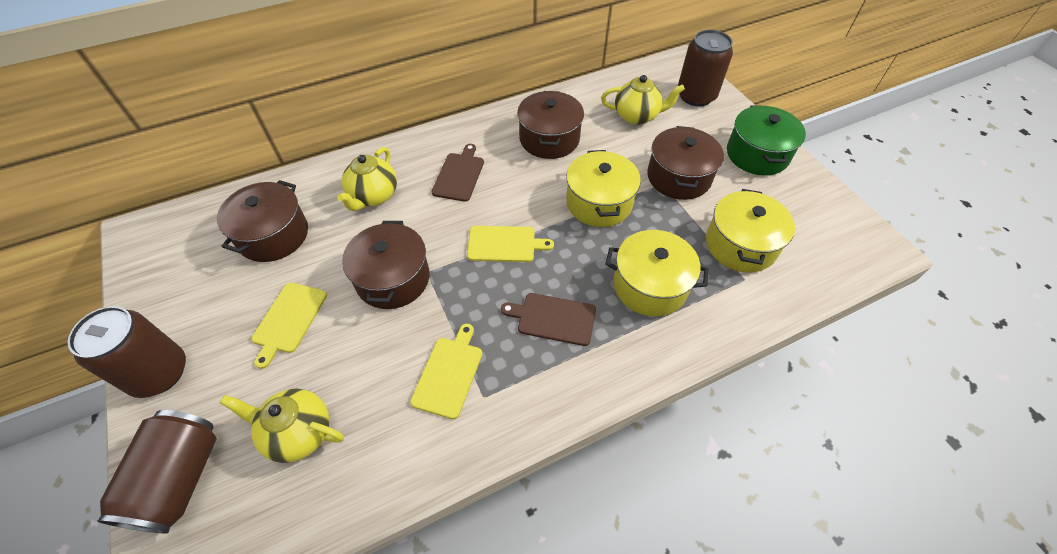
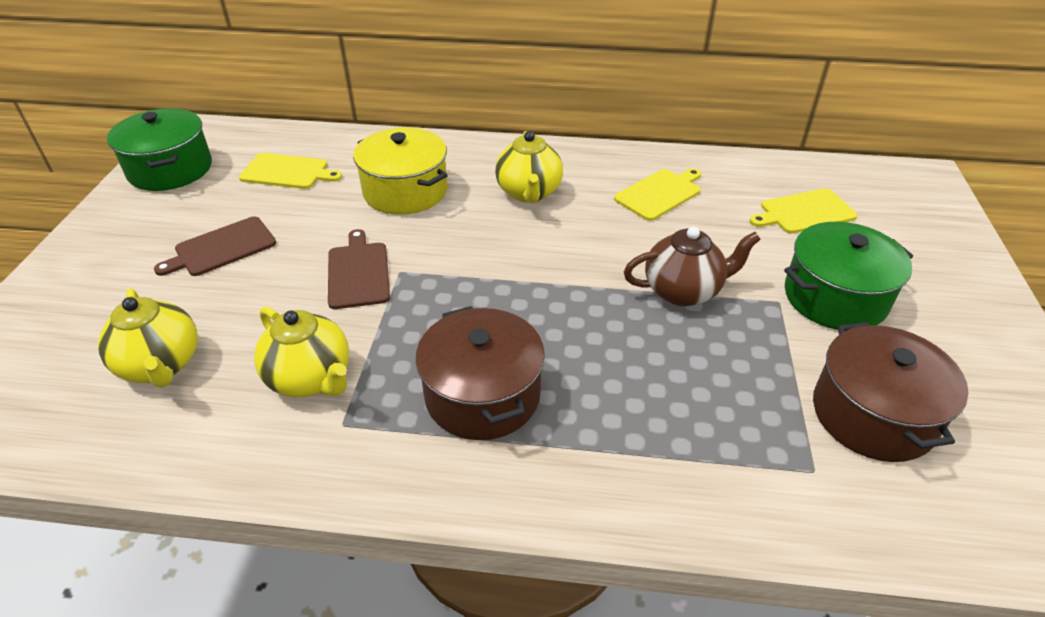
brown can: 3 -> 0
brown pot: 4 -> 2
brown teapot: 0 -> 1
green pot: 1 -> 2
yellow pot: 3 -> 1

